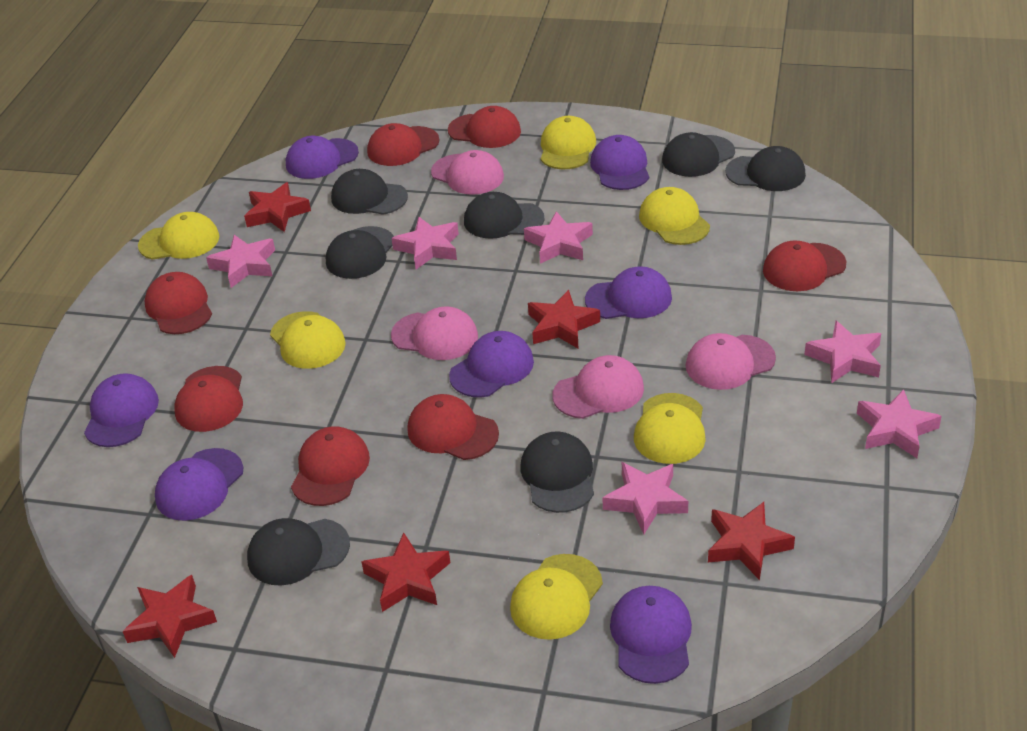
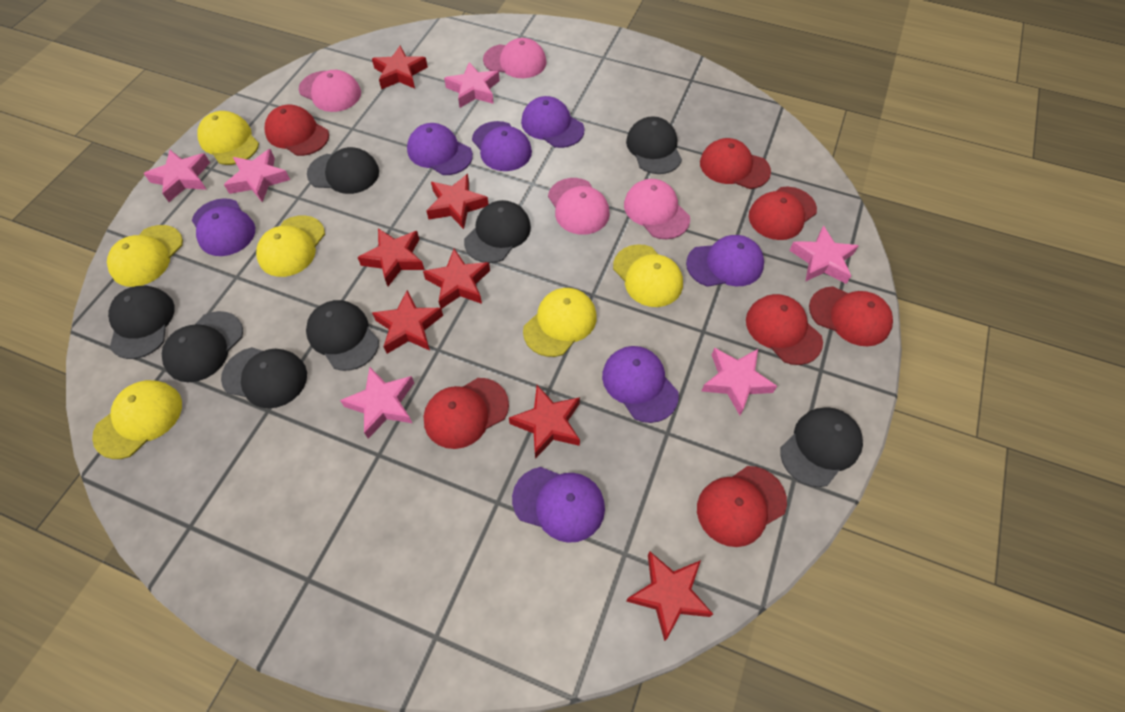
black cap: 7 -> 8
red star: 5 -> 7

